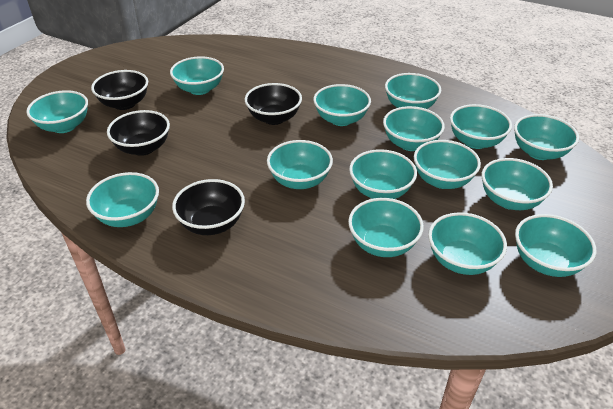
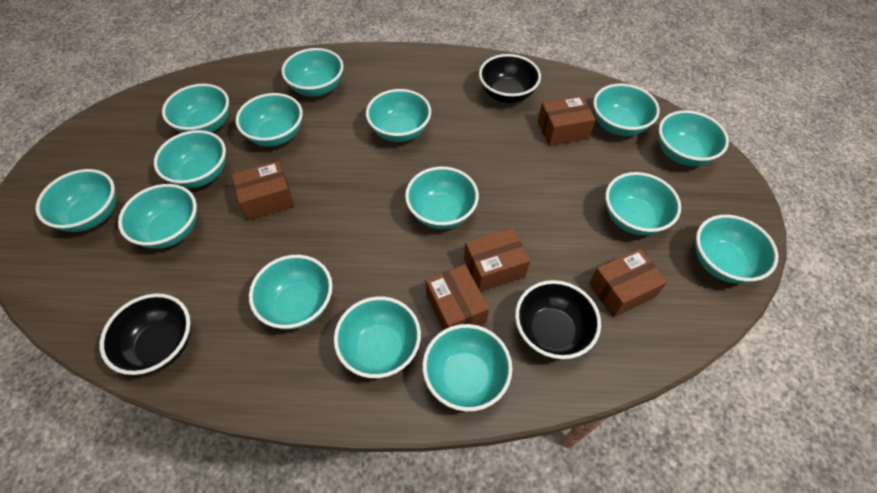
black bowl: 4 -> 3
brown box: 0 -> 5

